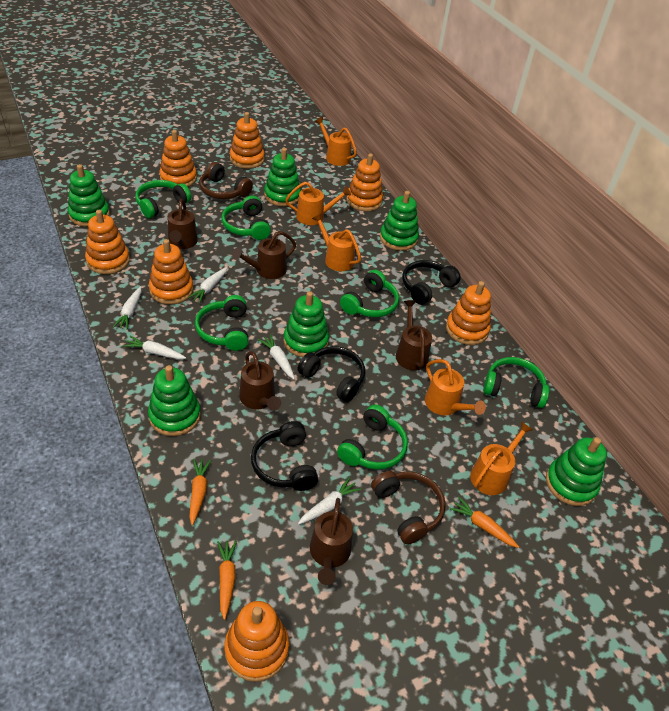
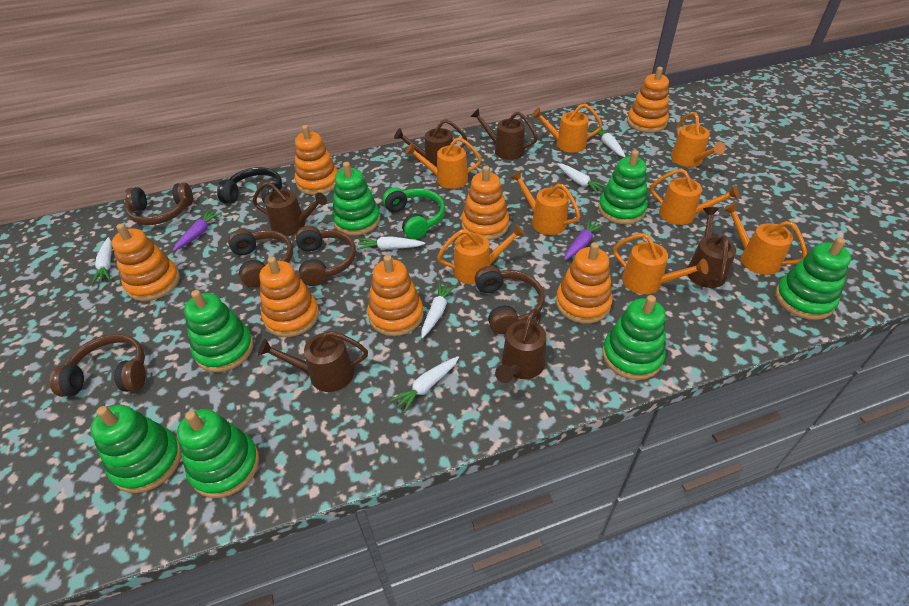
black headphones: 3 -> 1
brown headphones: 2 -> 5
brown watering can: 5 -> 6
green headphones: 6 -> 1
green stacking toy: 6 -> 7
orange carrot: 3 -> 0
orange watering can: 5 -> 8
purple carrot: 0 -> 2
white carrot: 5 -> 6

